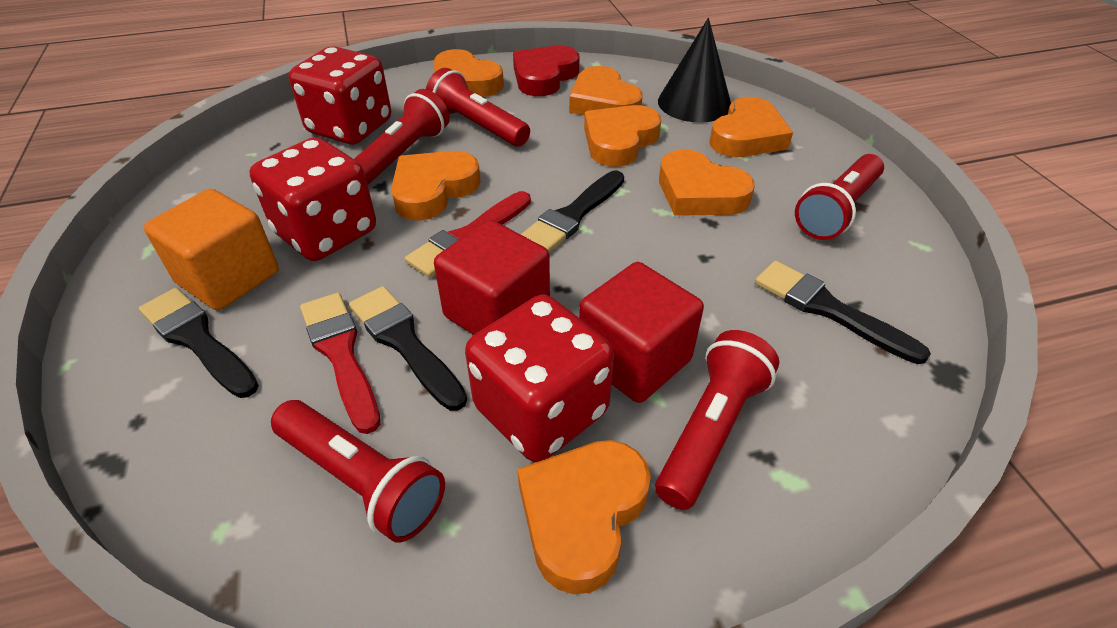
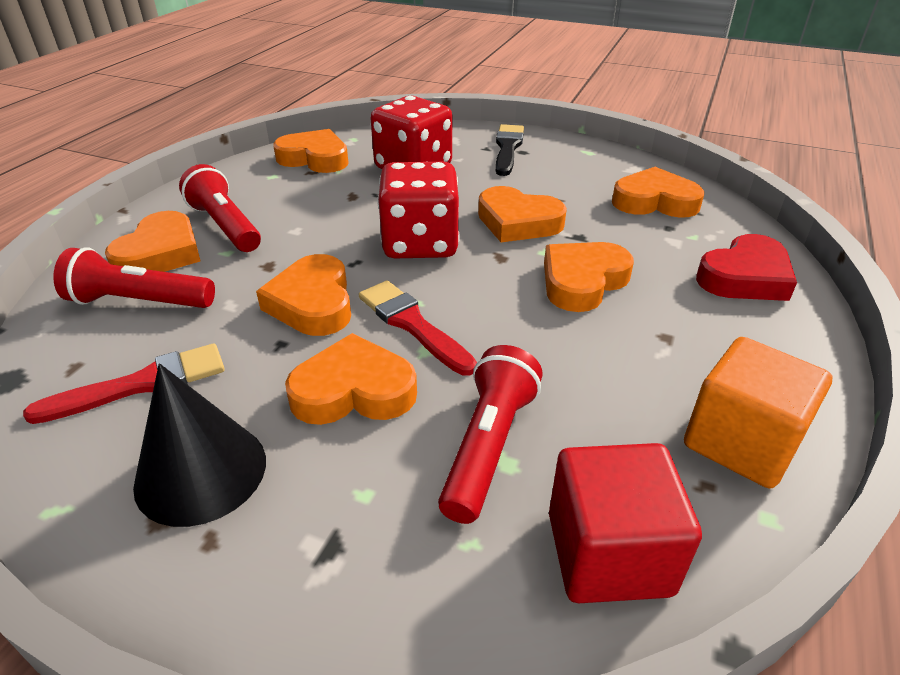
black brush: 4 -> 1
red cube: 2 -> 1
red dice: 3 -> 2
red flashlight: 5 -> 3

